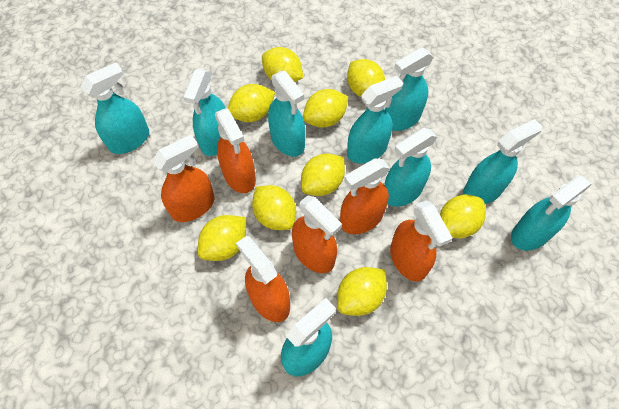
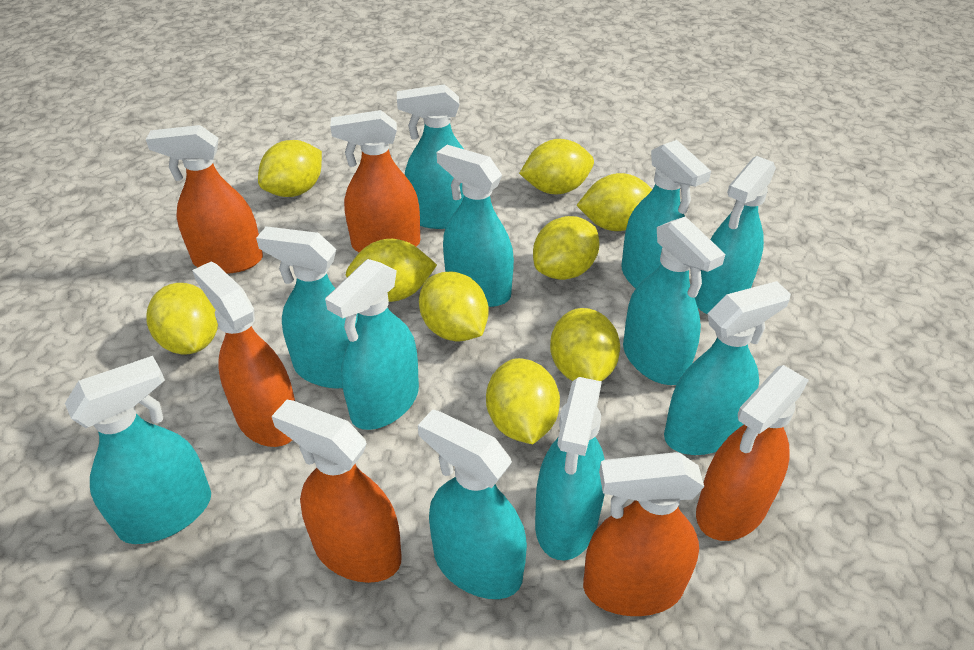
turquoise spray bottle: 9 -> 11

